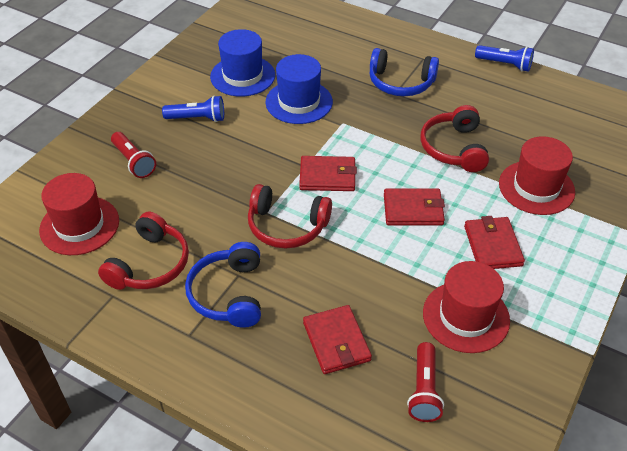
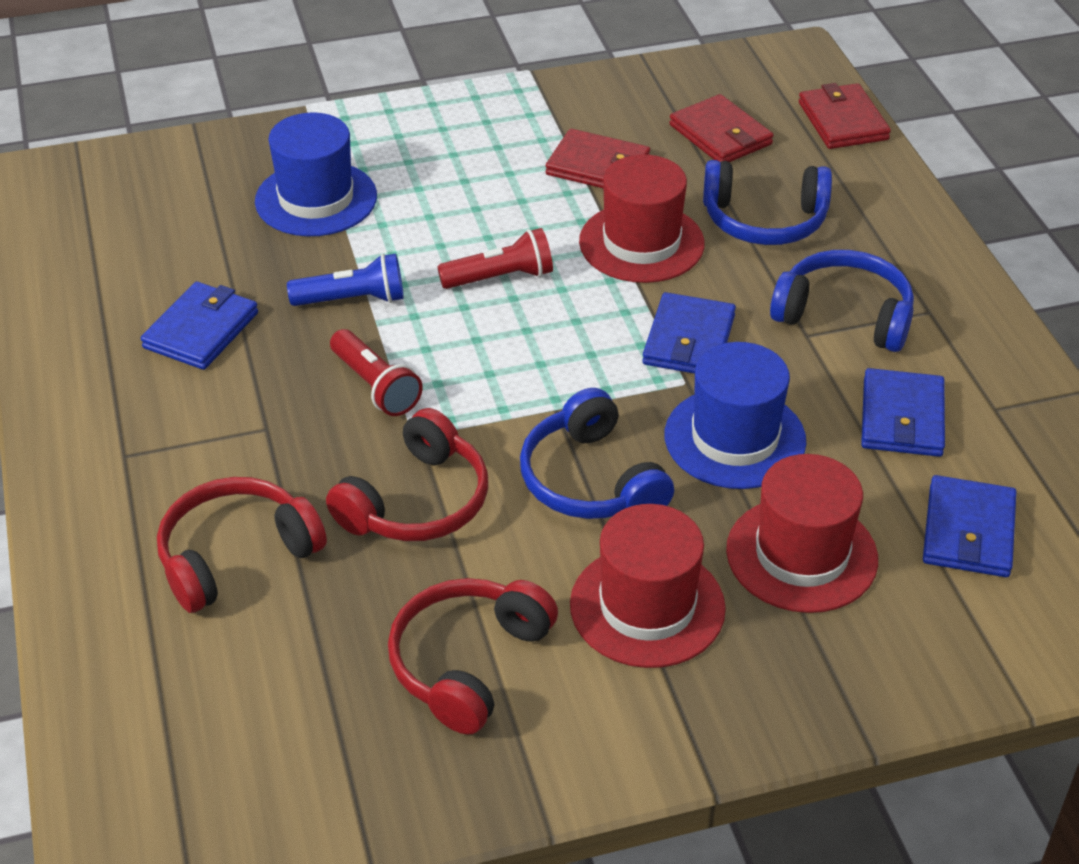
blue flashlight: 2 -> 1
blue headphones: 2 -> 3
blue wallet: 0 -> 4
red wallet: 4 -> 3

